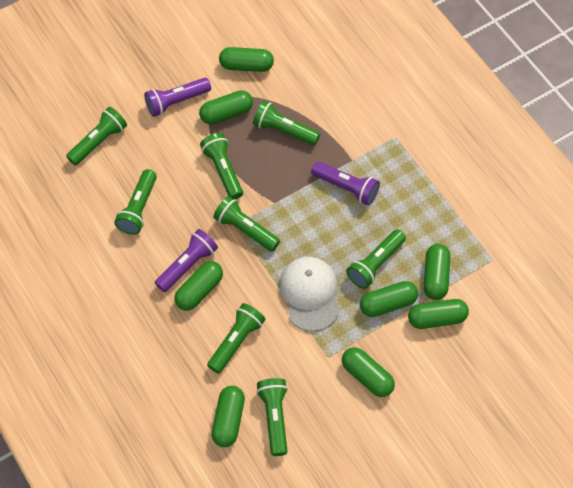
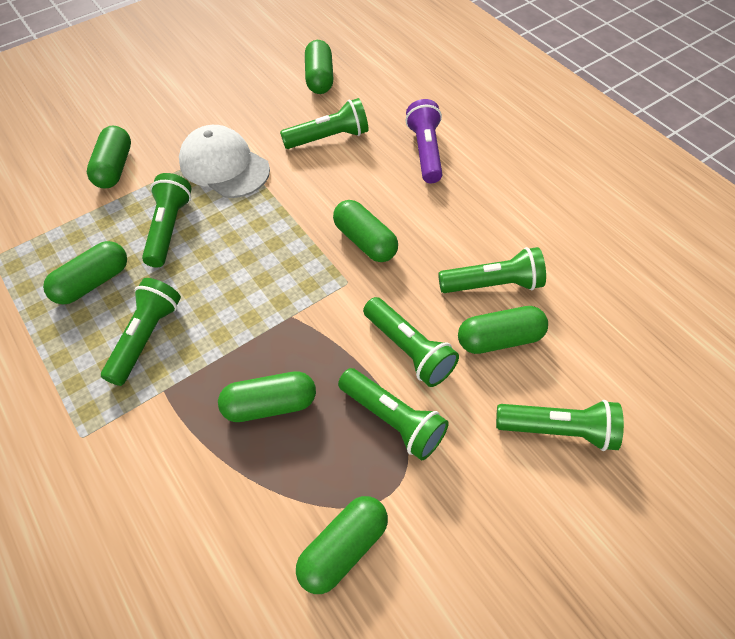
green capsule: 8 -> 7
green flashlight: 8 -> 7
purple flashlight: 3 -> 1

